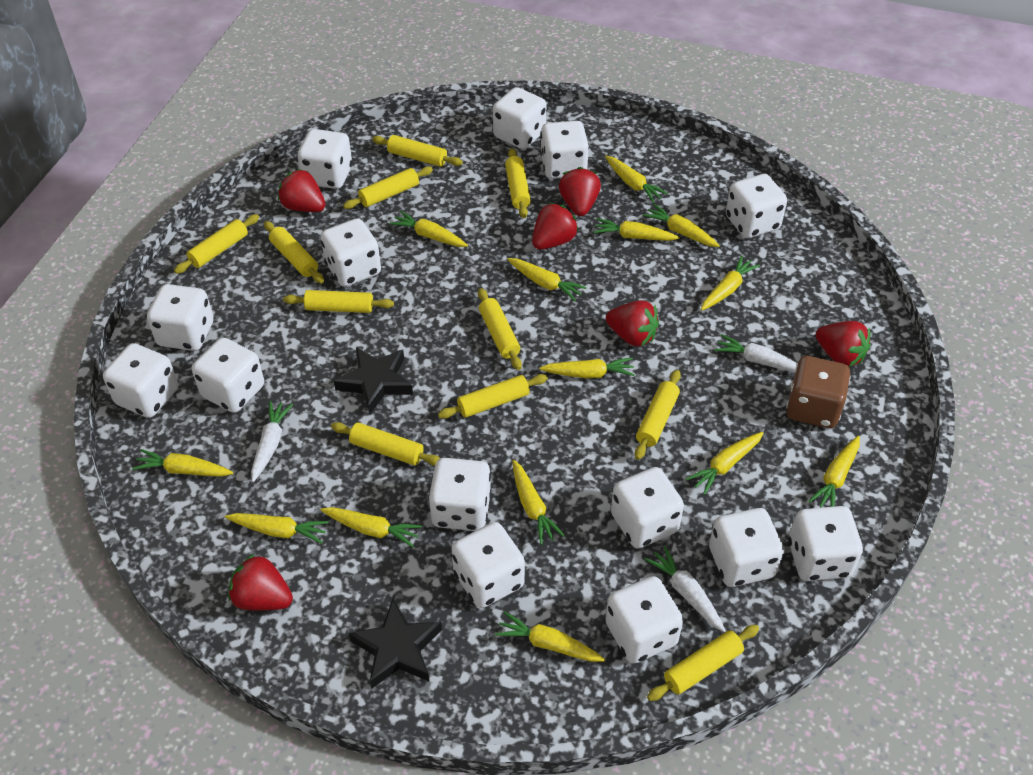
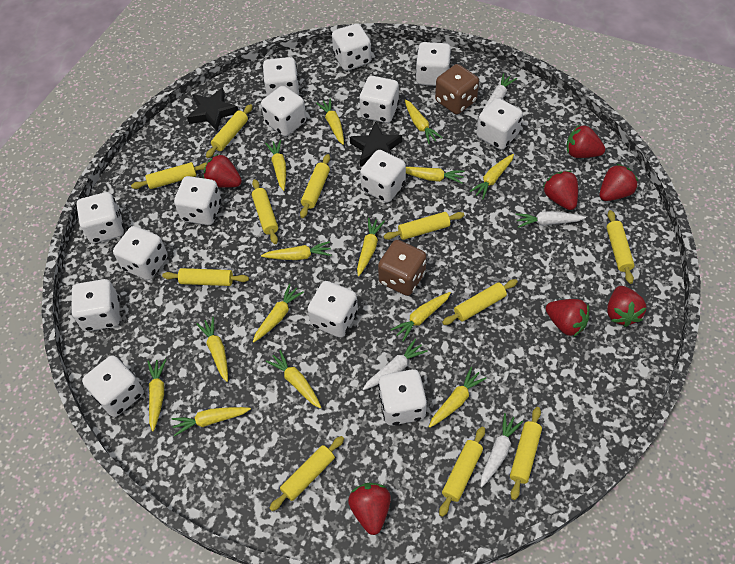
brown dice: 1 -> 2
red strawberry: 6 -> 7
white carrot: 3 -> 4

